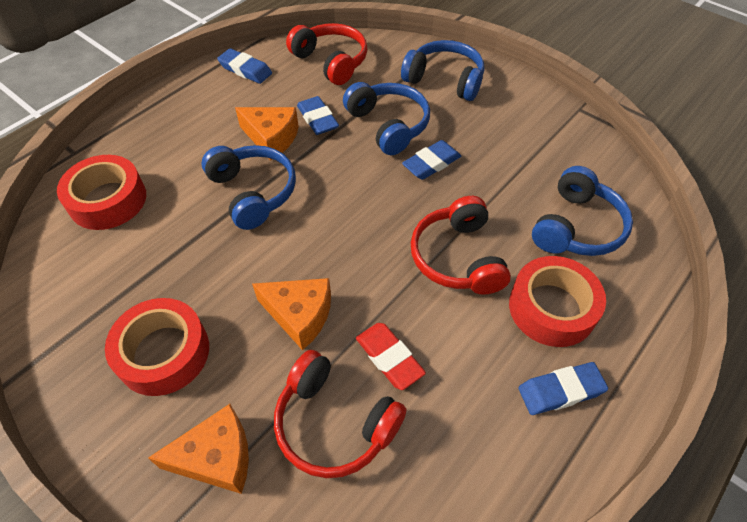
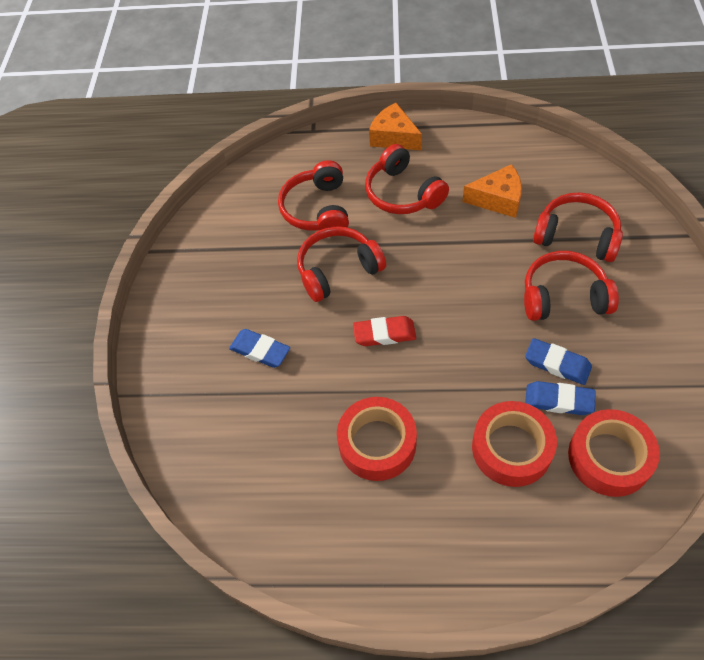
blue eraser: 4 -> 3
blue headphones: 4 -> 0
orange cheese: 3 -> 2
red headphones: 3 -> 5

